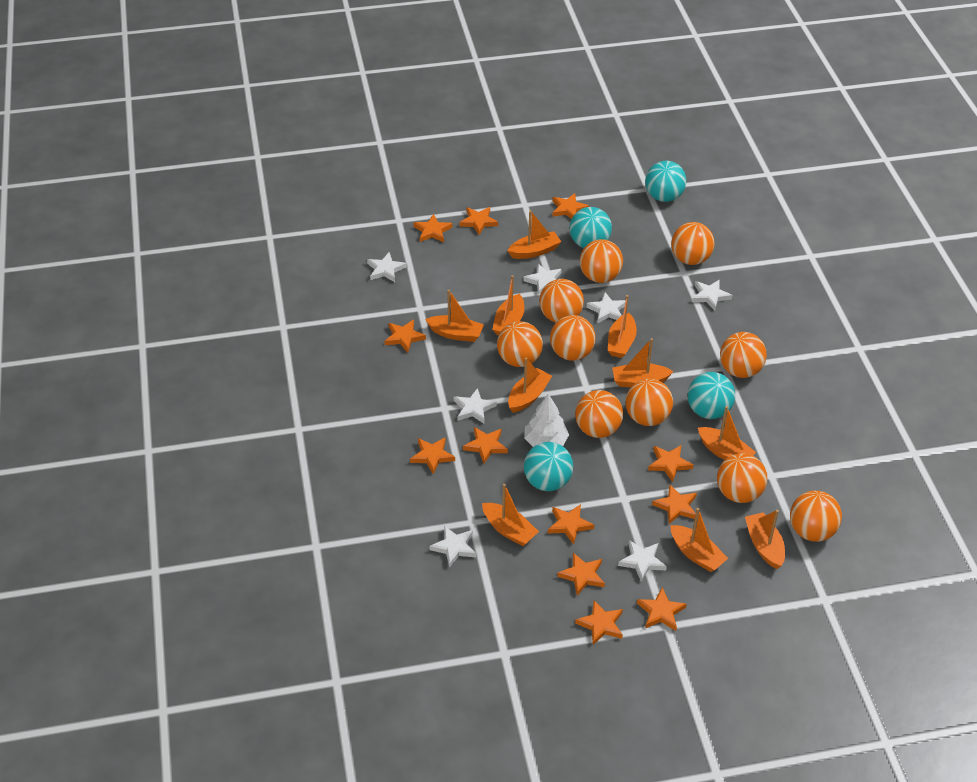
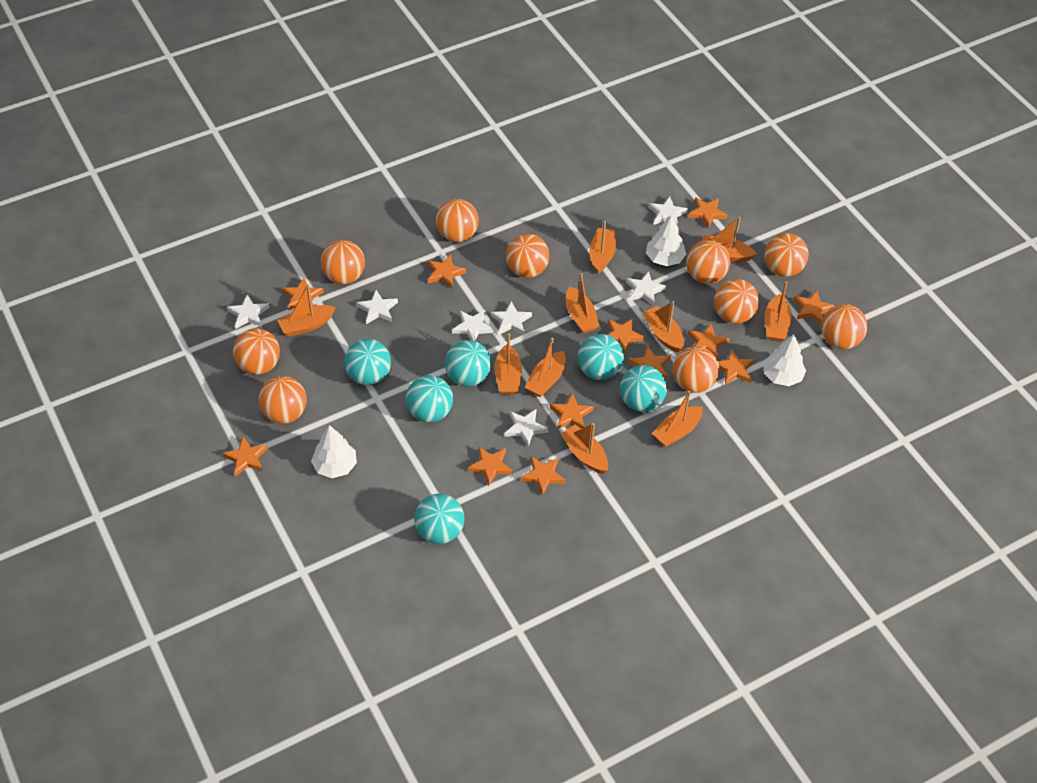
turquoise ball: 4 -> 6
white tree: 1 -> 3

